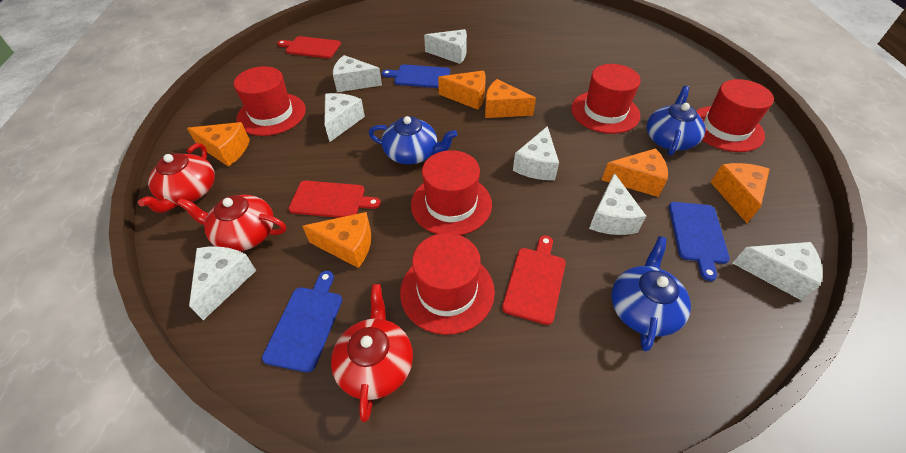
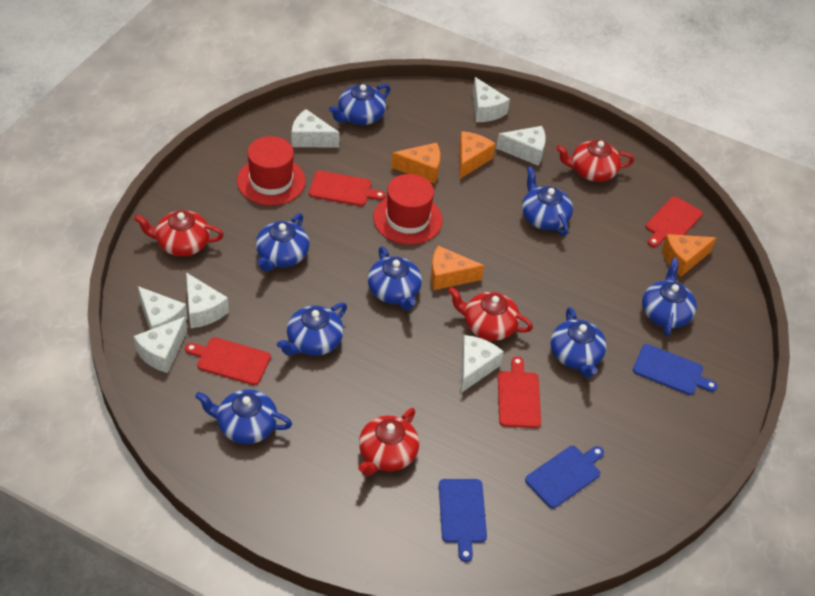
blue teapot: 3 -> 8
orange cheese: 6 -> 4
red cutting board: 3 -> 4
red hat: 5 -> 2
red teapot: 3 -> 4

